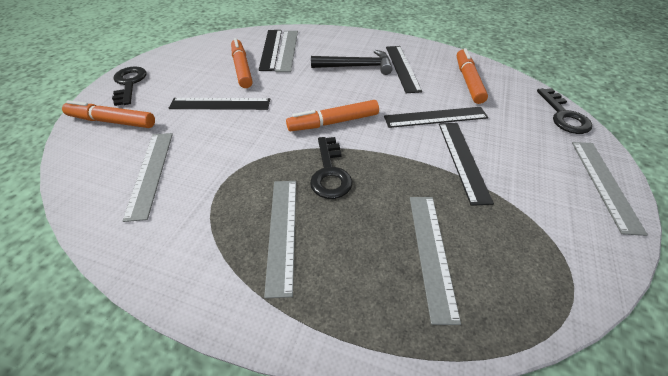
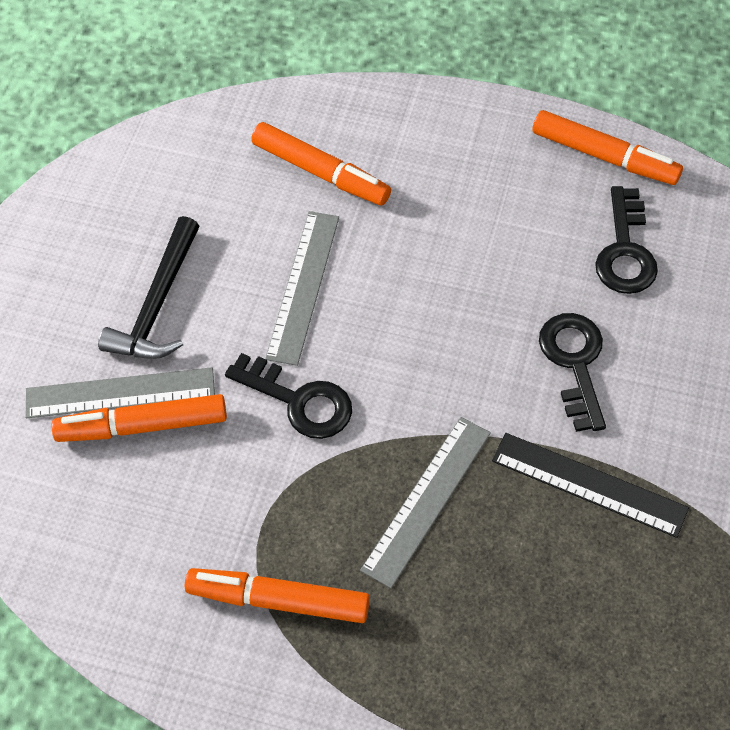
black ruler: 5 -> 1
grey ruler: 5 -> 3

